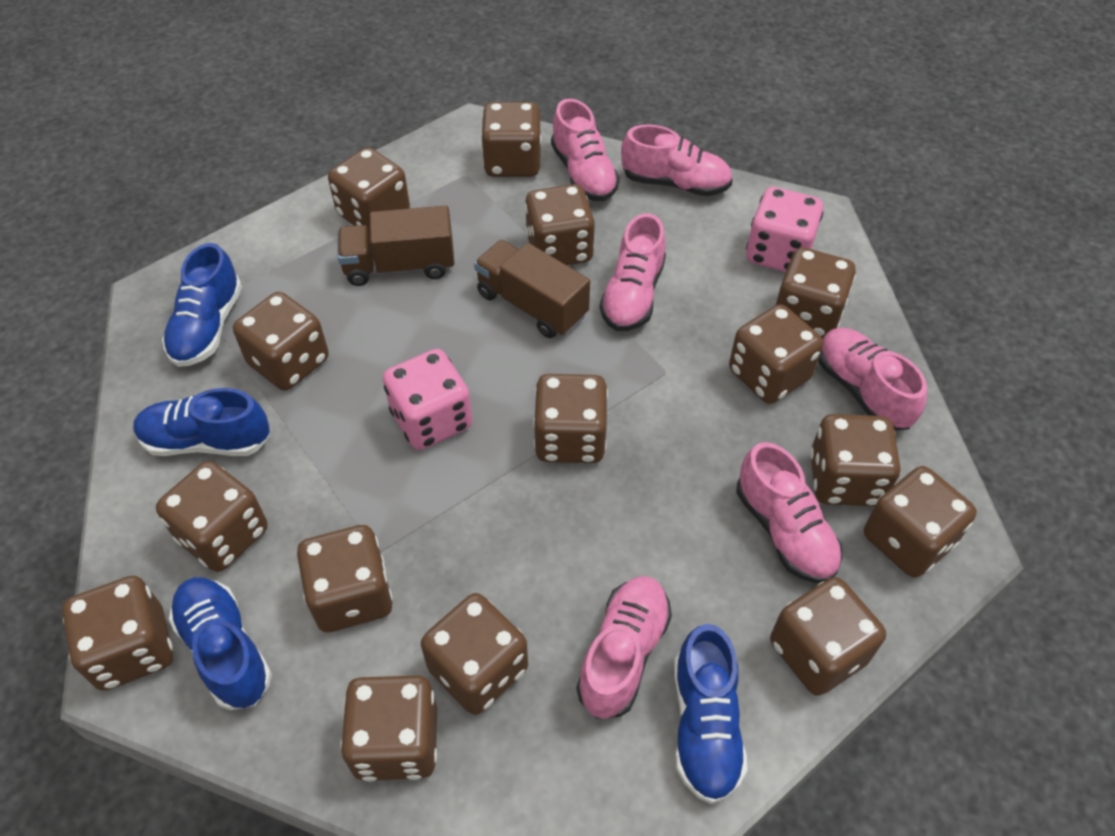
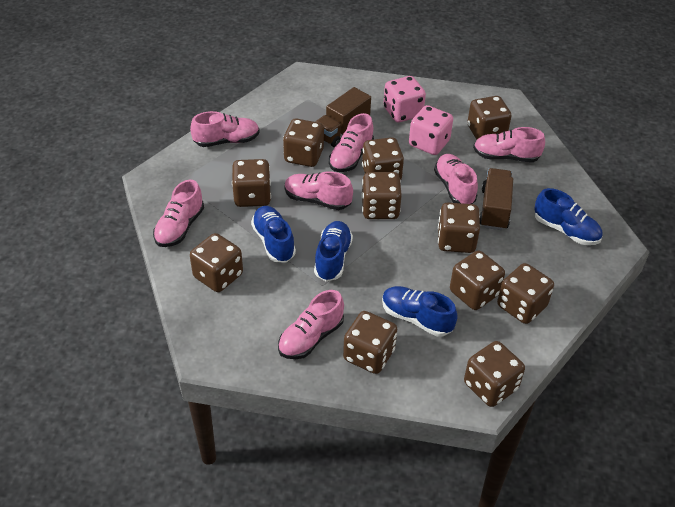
brown dice: 15 -> 11
pink shoe: 6 -> 7

